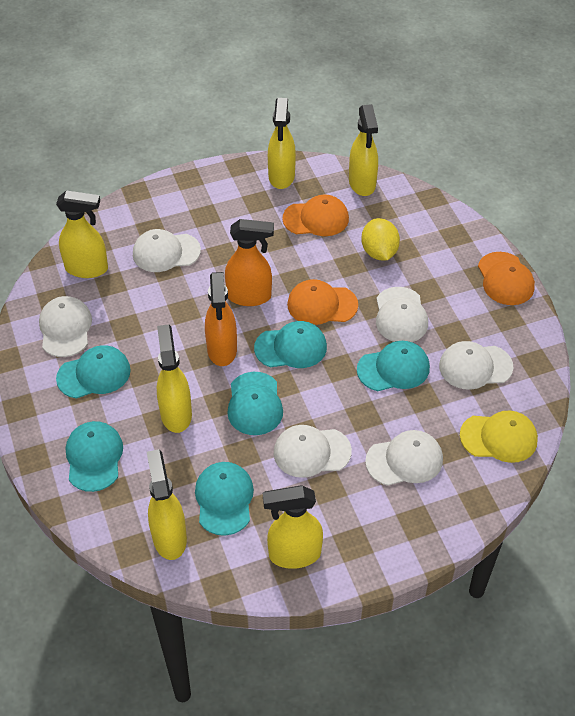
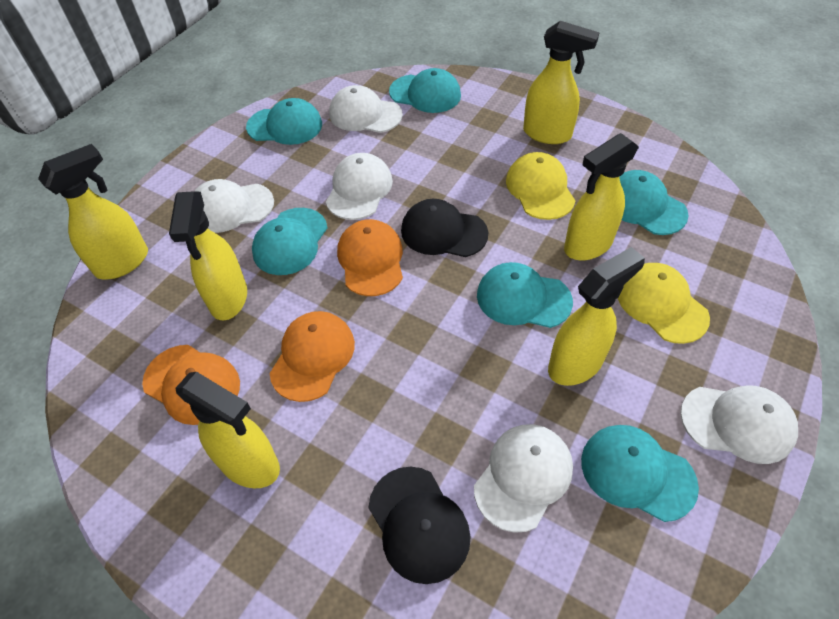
black cap: 0 -> 2
orange spray bottle: 2 -> 0
white cap: 6 -> 5
yellow cap: 1 -> 2
yellow lemon: 1 -> 0

